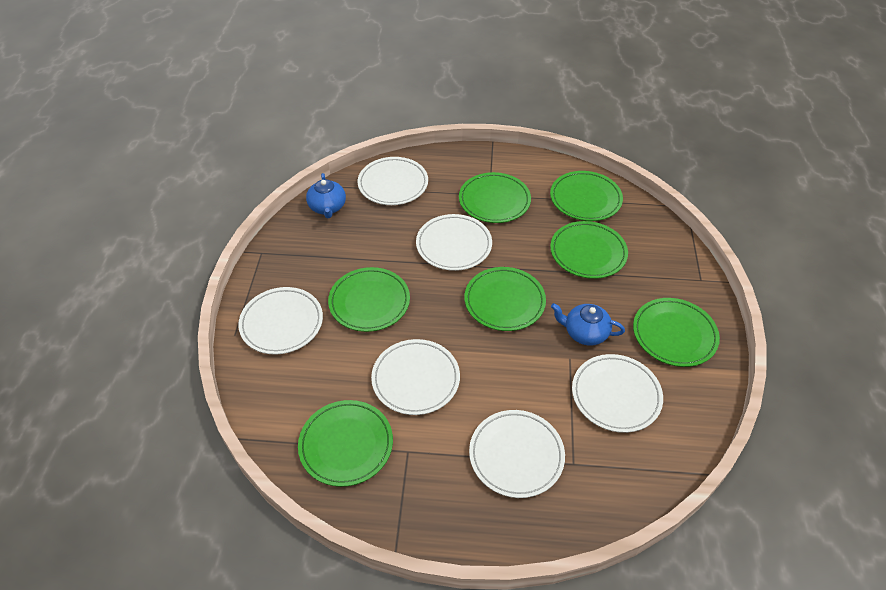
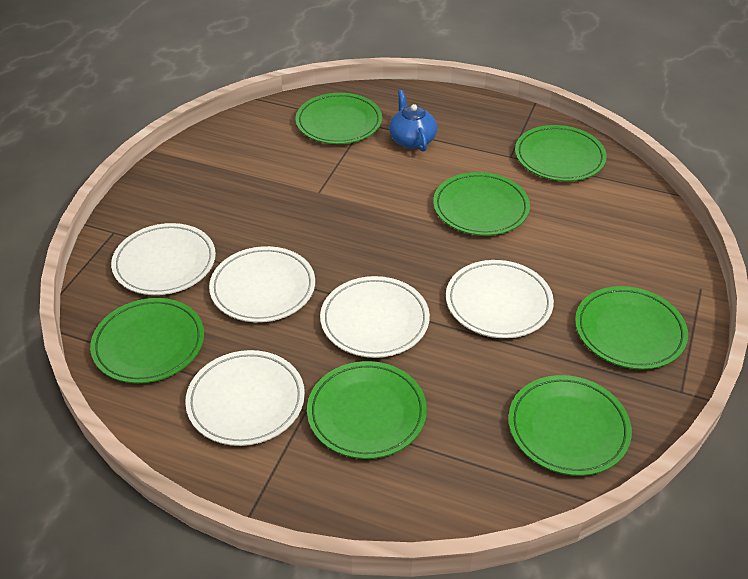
blue teapot: 2 -> 1
white plate: 6 -> 5

